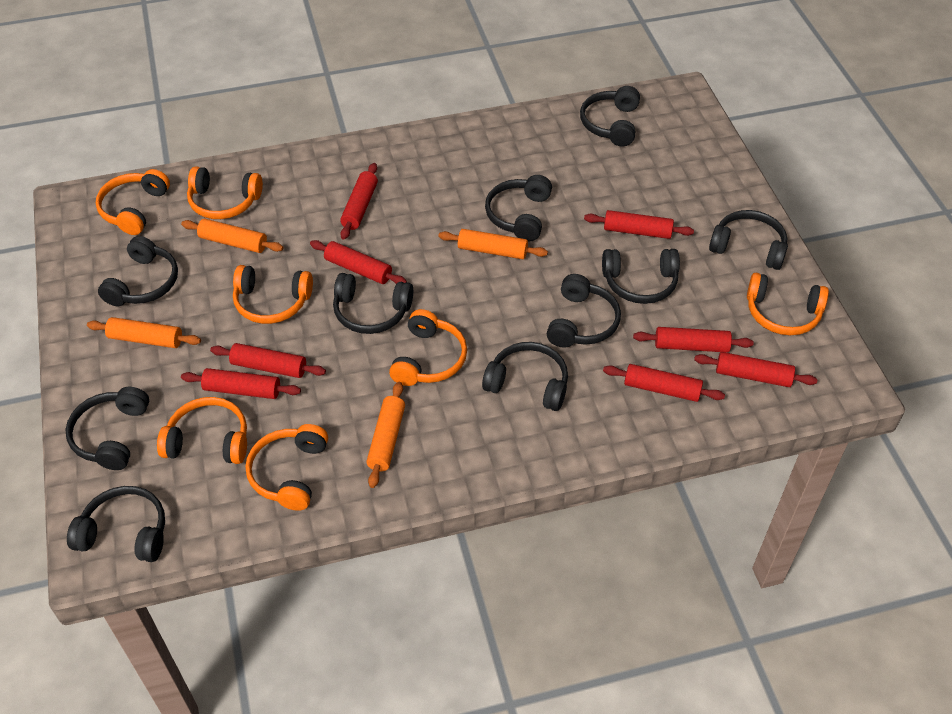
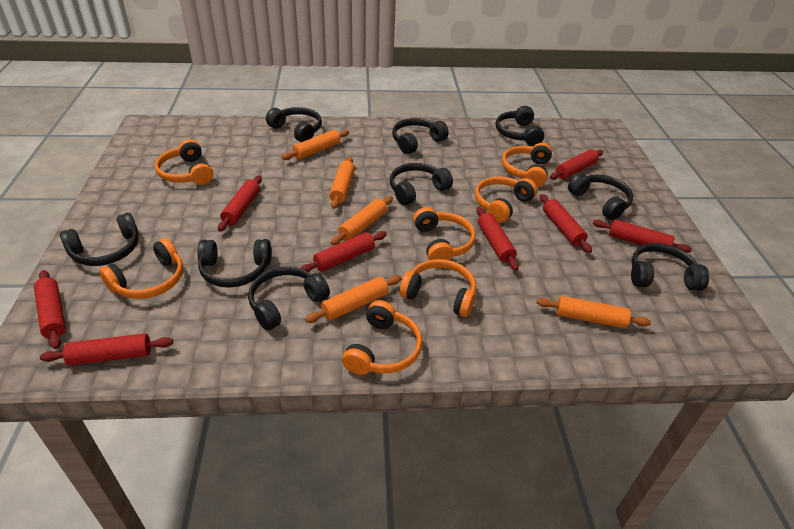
black headphones: 10 -> 9
orange rolling pin: 4 -> 5

